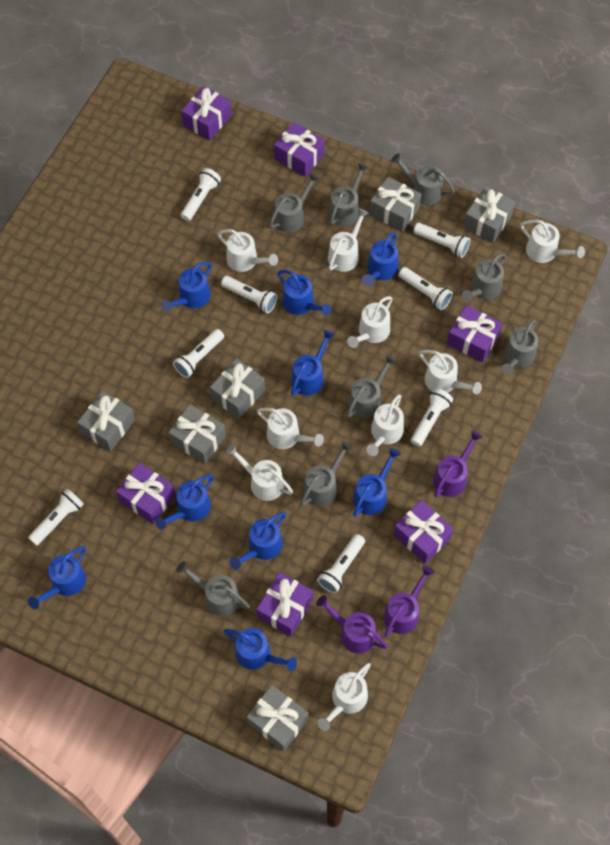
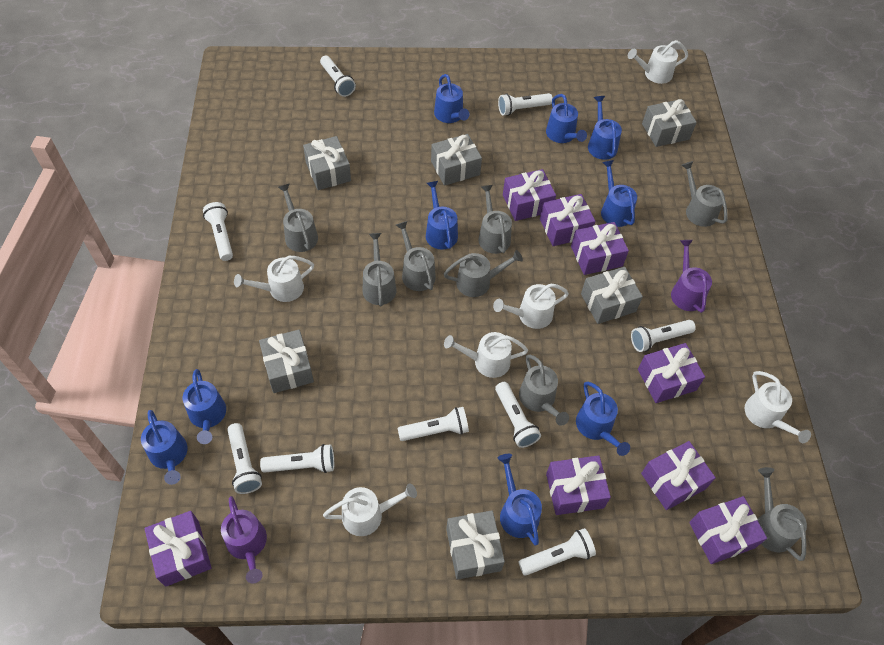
purple gift: 6 -> 8
purple watering can: 3 -> 2
white flashlight: 8 -> 9
white watering can: 9 -> 6

